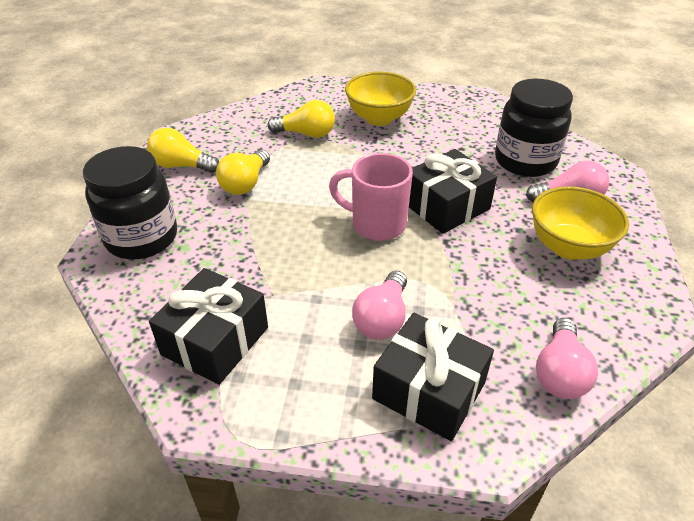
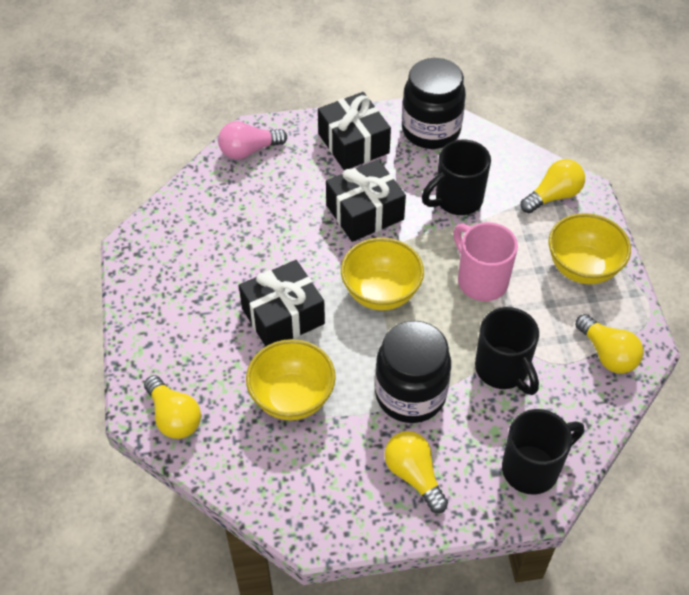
black mug: 0 -> 3
pink light bulb: 3 -> 1
yellow bowl: 2 -> 3
yellow light bulb: 3 -> 4

